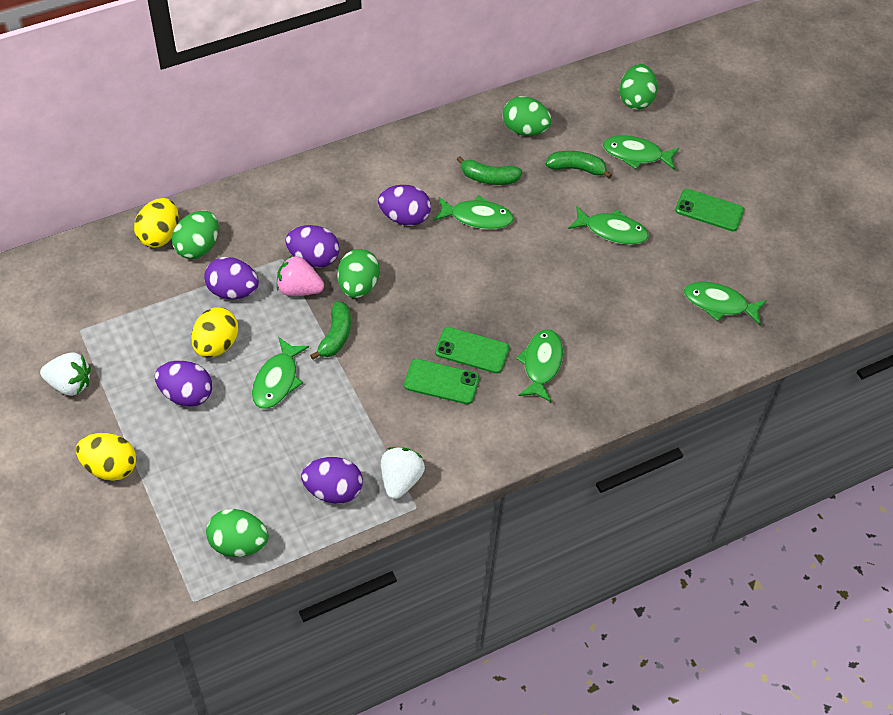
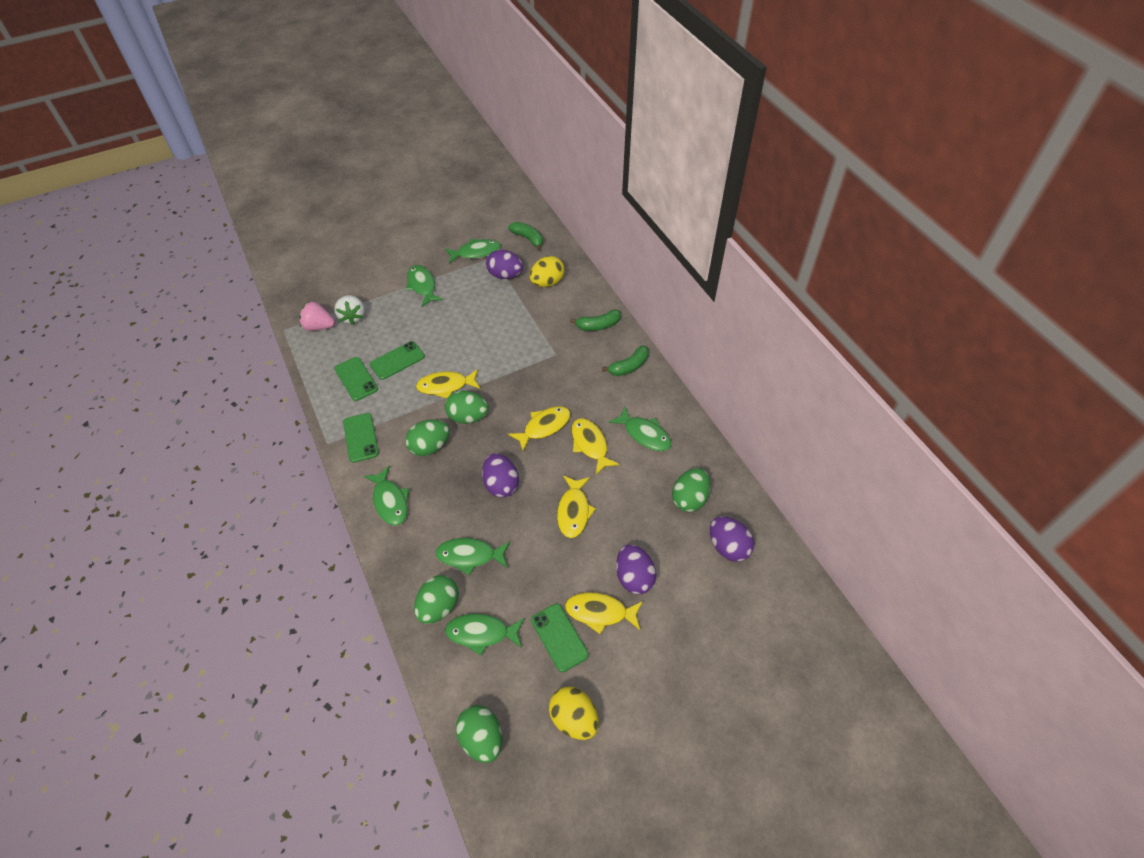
green phone: 3 -> 4
purple egg: 5 -> 4
white strawberry: 2 -> 1
yellow egg: 3 -> 2
yellow fish: 0 -> 5

